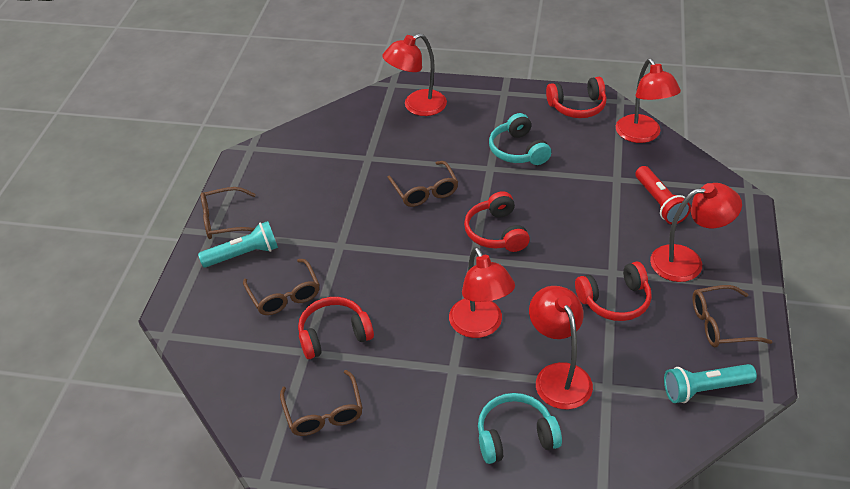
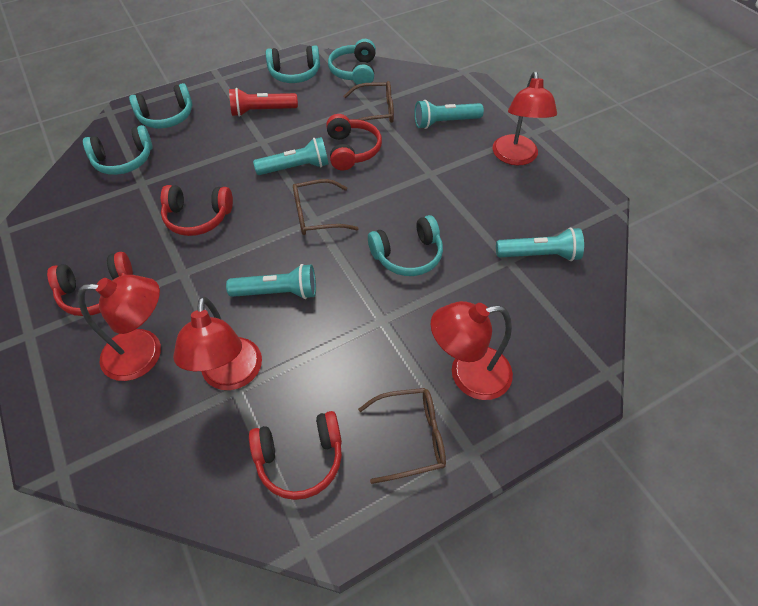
brown glasses: 5 -> 3
red lamp: 5 -> 4
turquoise flashlight: 2 -> 4
turquoise headphones: 2 -> 5

